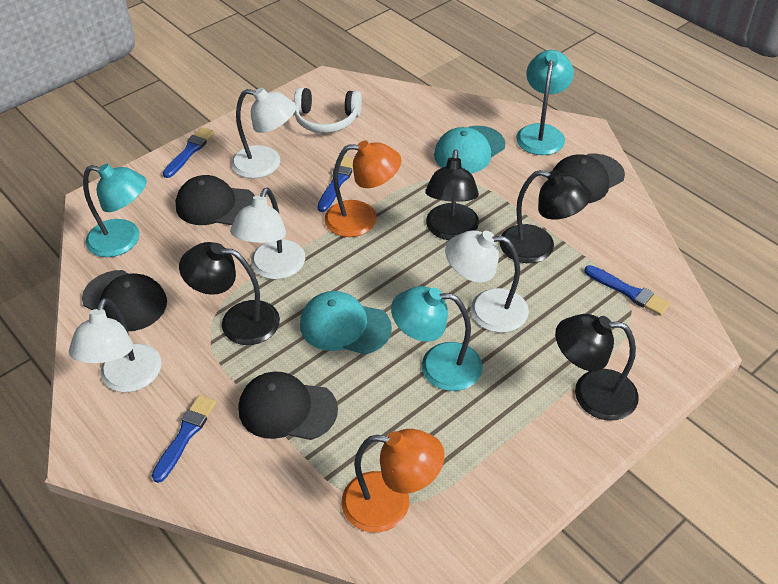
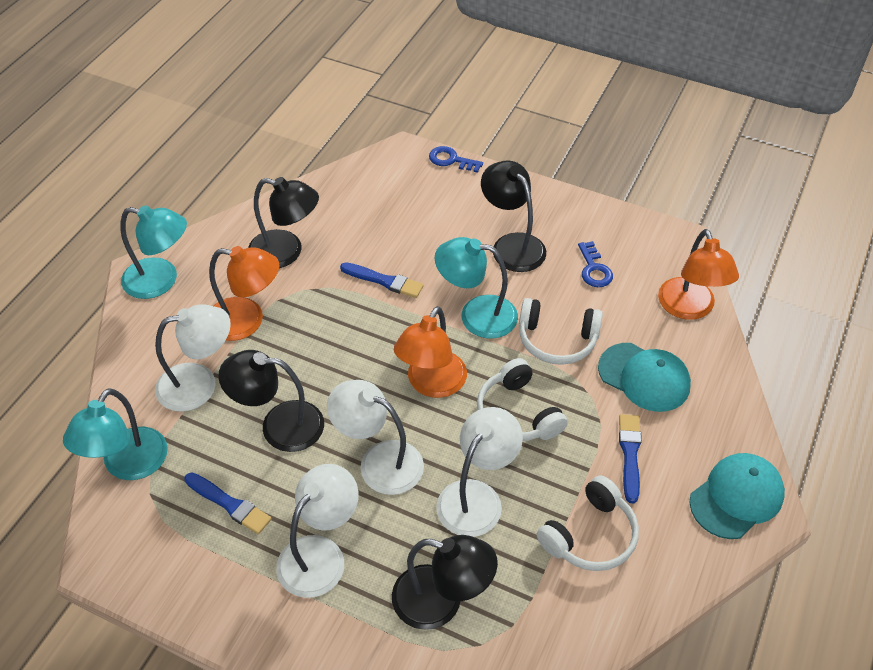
black cap: 4 -> 0
blue brush: 4 -> 3
blue key: 0 -> 2
orange lamp: 2 -> 3
white headphones: 1 -> 3

